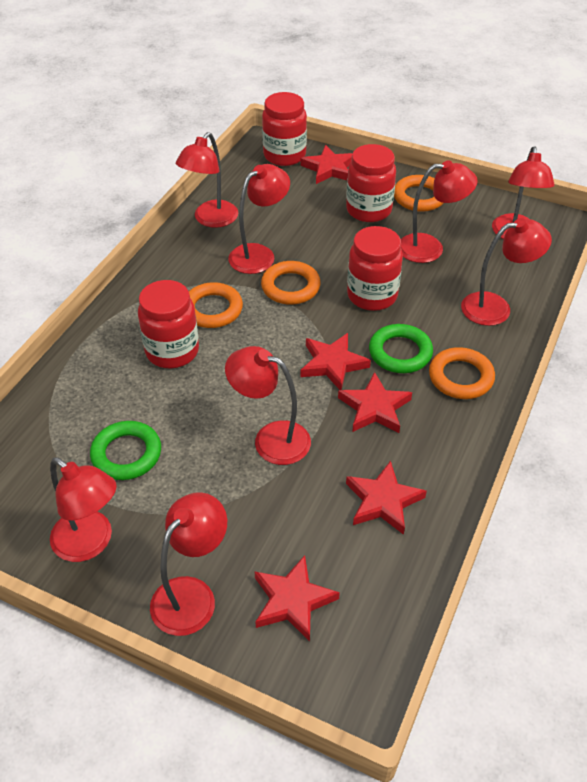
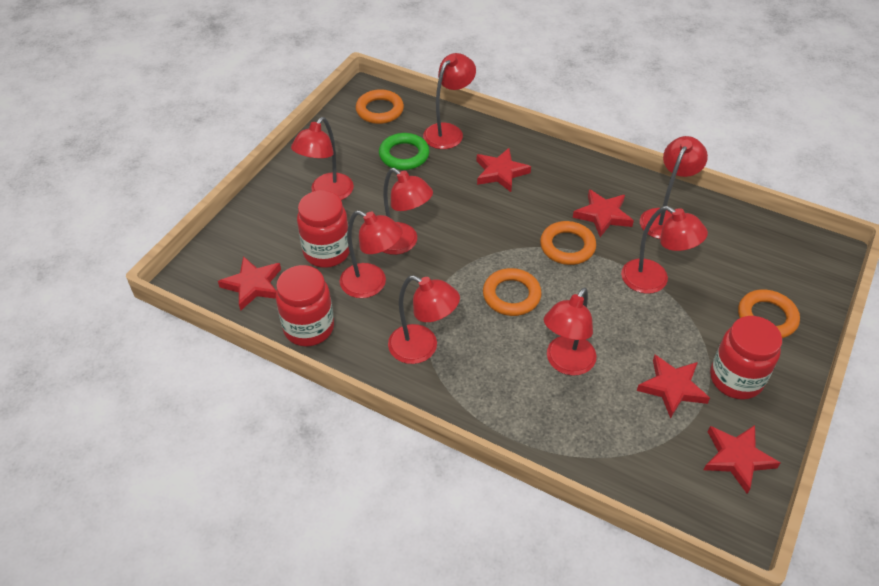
green ring: 2 -> 1
red jar: 4 -> 3

